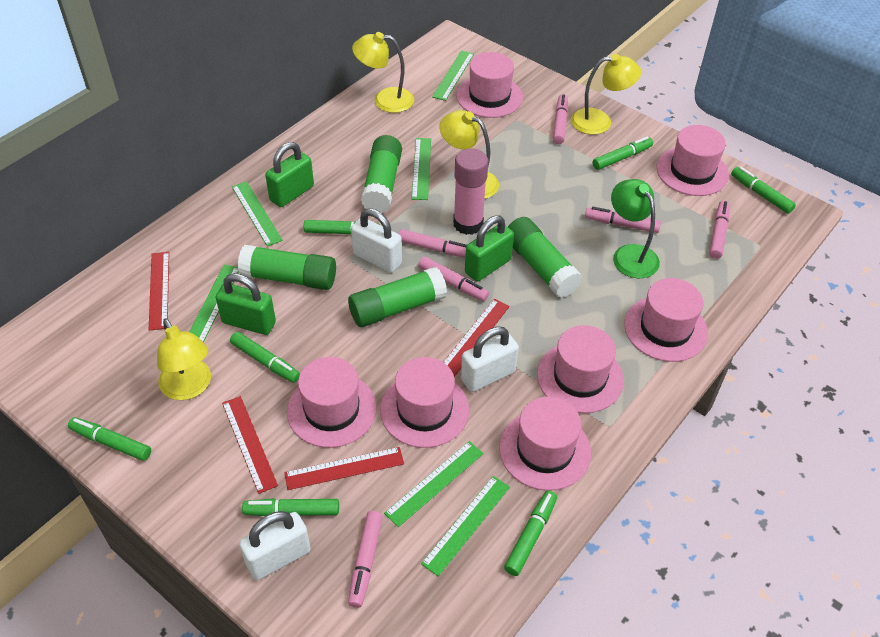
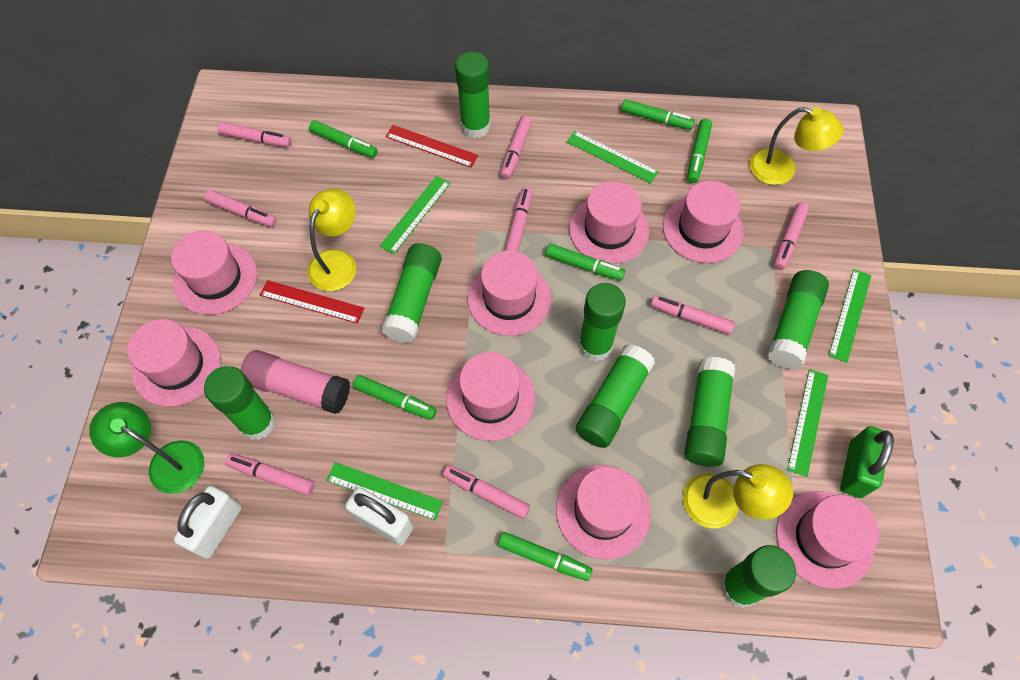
green glue stick: 4 -> 8
green marker: 7 -> 6
green padlock: 3 -> 1
green ruler: 6 -> 5
pink hat: 7 -> 8
pink marker: 6 -> 8
red ruler: 4 -> 2
white padlock: 3 -> 2
yellow lamp: 4 -> 3

